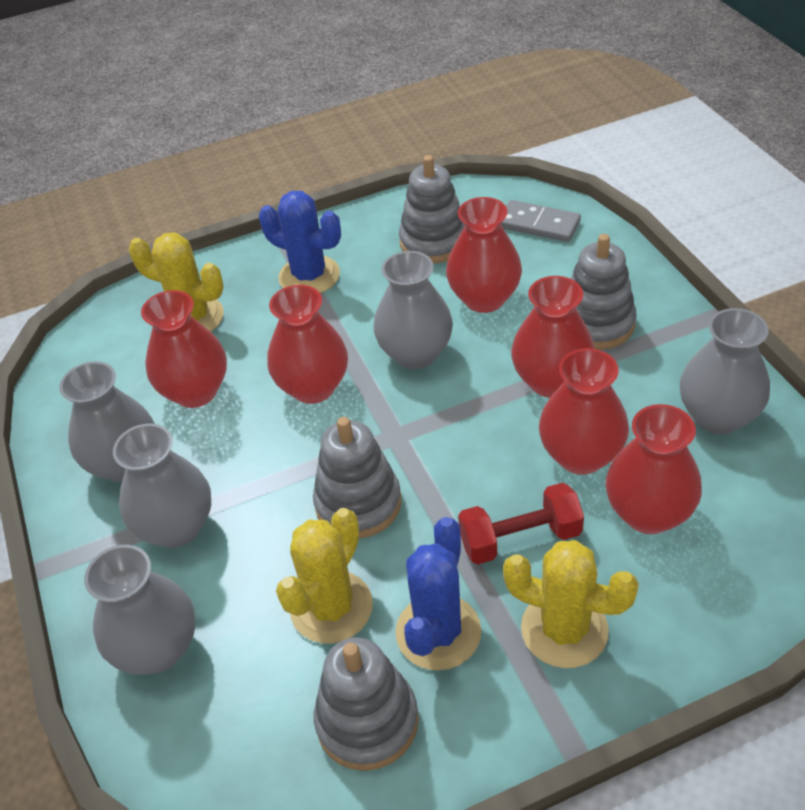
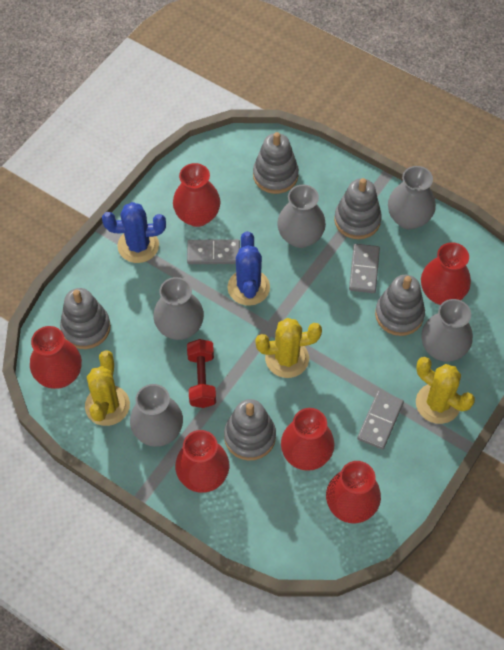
grey domino: 1 -> 3
grey stacking toy: 4 -> 5

